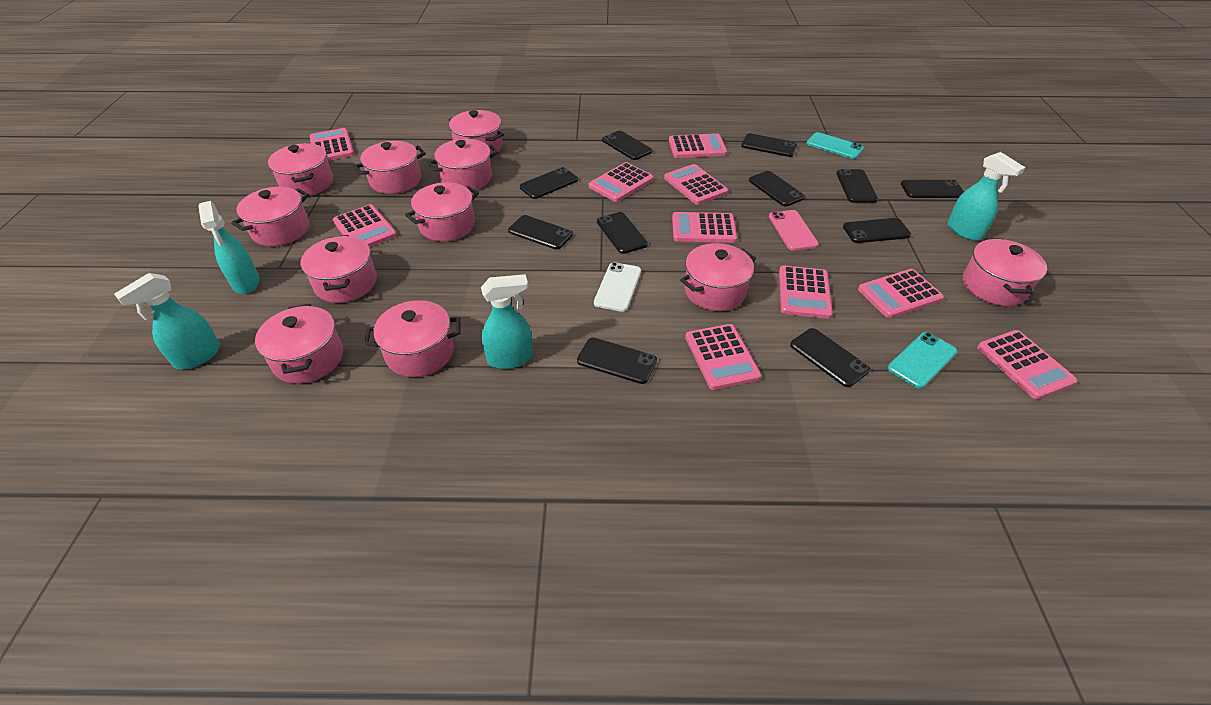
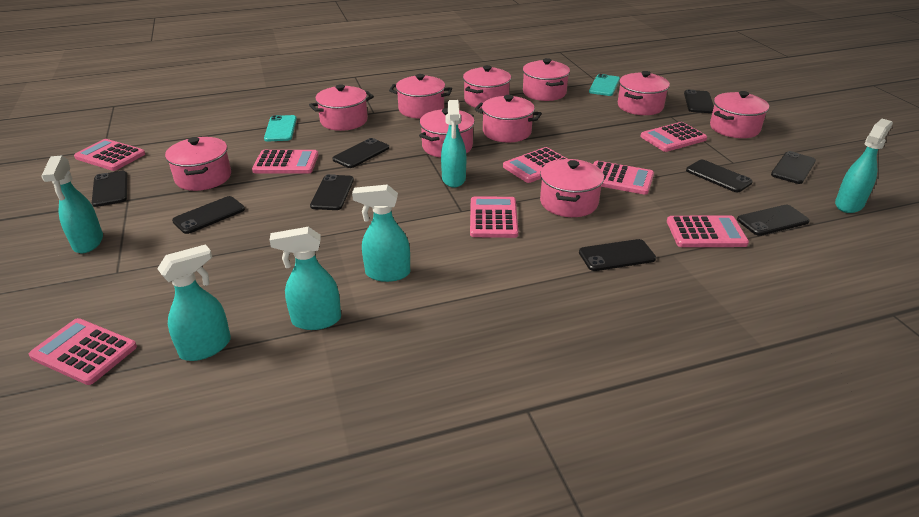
black phone: 11 -> 9
pink calculator: 10 -> 8
pink phone: 1 -> 0
pink pot: 11 -> 10
turquoise spray bottle: 4 -> 6
white phone: 1 -> 0

